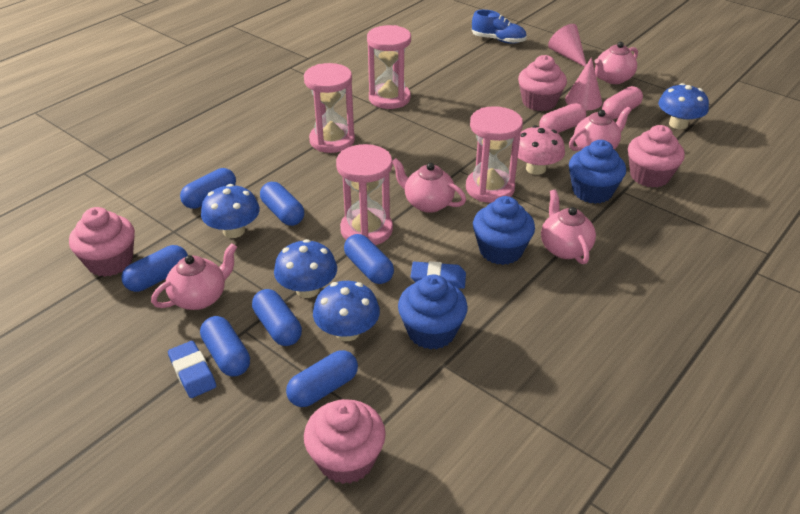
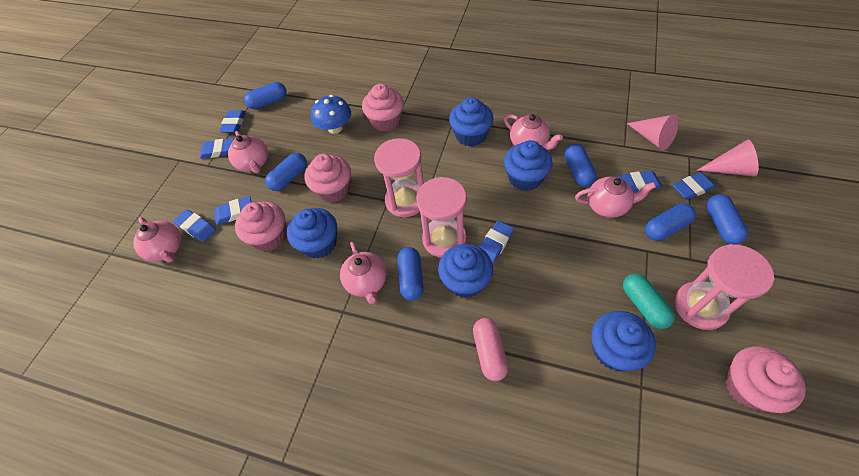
blue capsule: 7 -> 6
blue cupcake: 3 -> 5
blue eraser: 2 -> 7
blue mushroom: 4 -> 1
blue shoe: 1 -> 0
pink capsule: 2 -> 1
pink hourglass: 4 -> 3
pink mushroom: 1 -> 0
turquoise capsule: 0 -> 1

